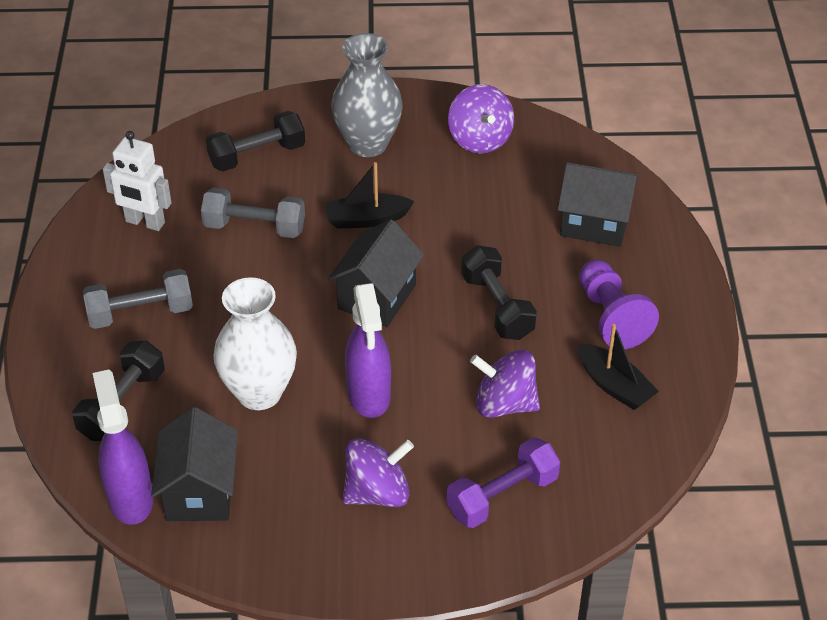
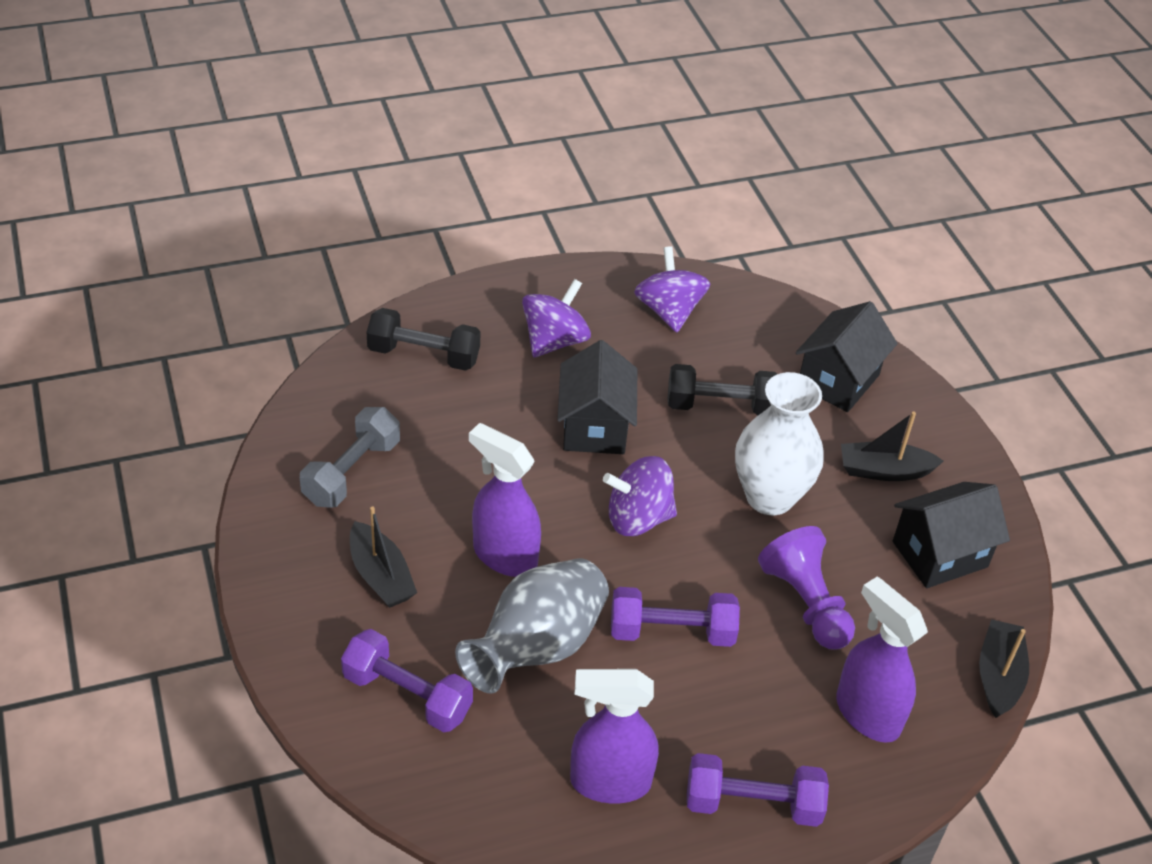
black boat: 2 -> 3
black dumbbell: 3 -> 2
grey dumbbell: 2 -> 1
purple dumbbell: 1 -> 3
purple spray bottle: 2 -> 3
white robot: 1 -> 0

